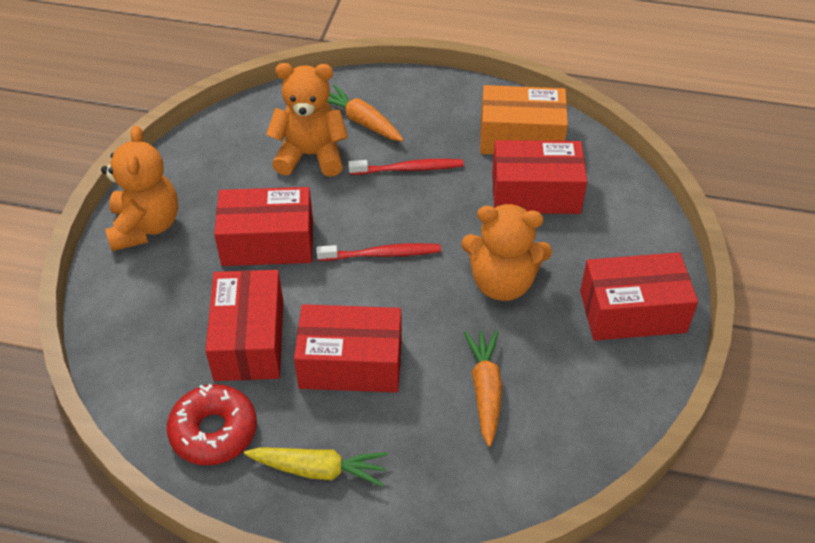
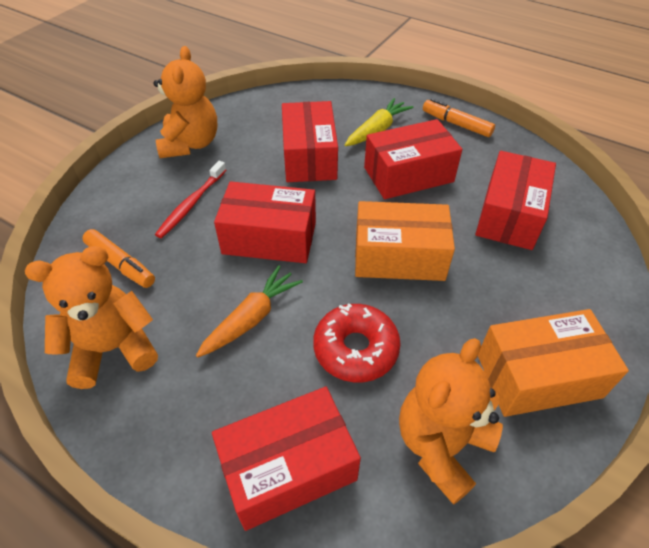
orange box: 1 -> 2
orange carrot: 2 -> 1
orange marker: 0 -> 2
red toothbrush: 2 -> 1

